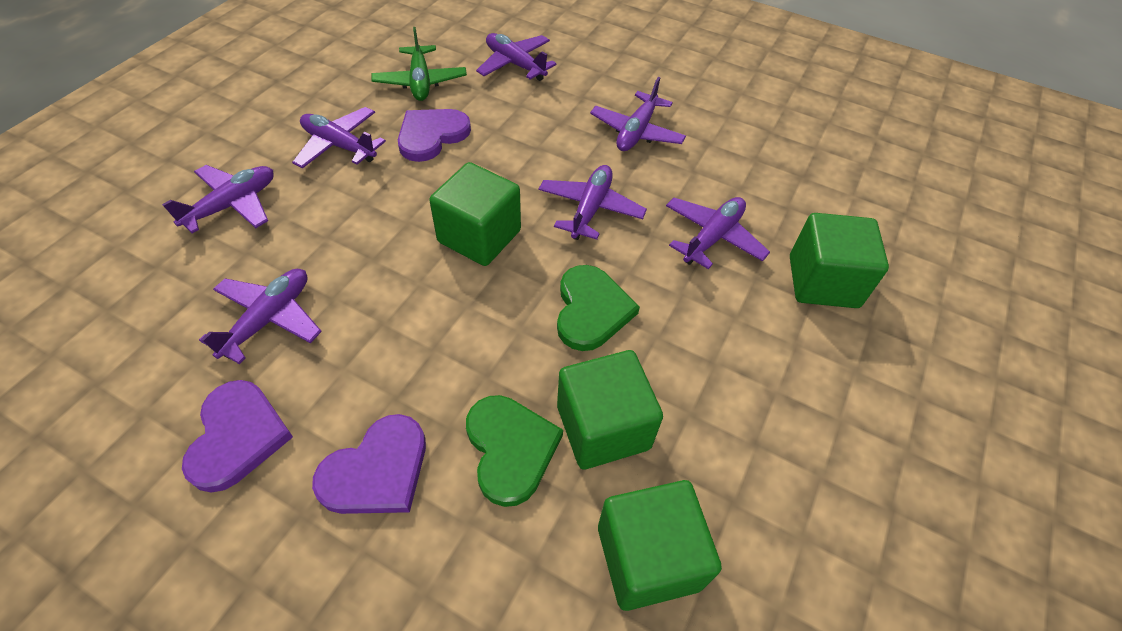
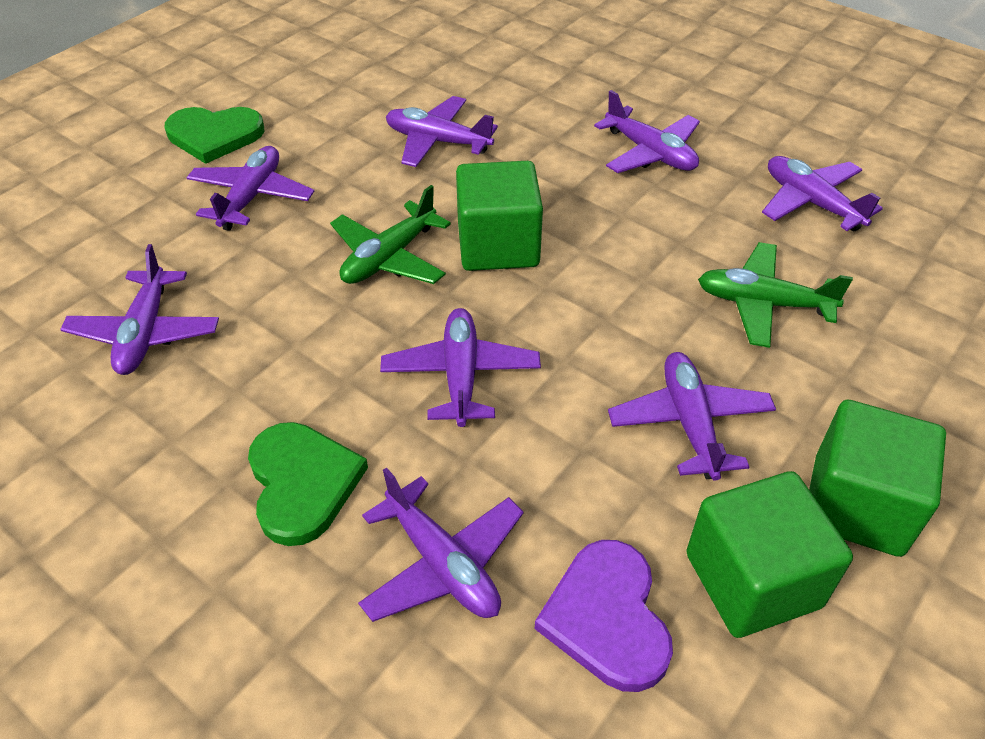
green cube: 4 -> 3
green plane: 1 -> 2
purple heart: 3 -> 1
purple plane: 7 -> 8

